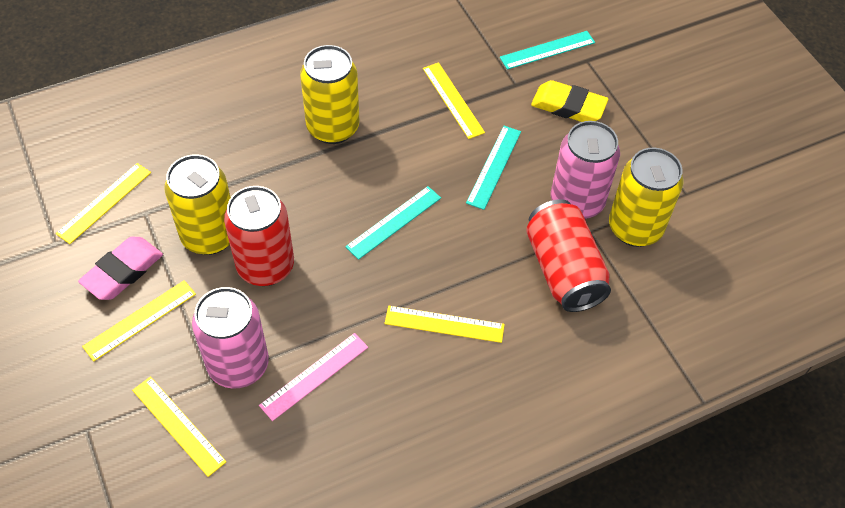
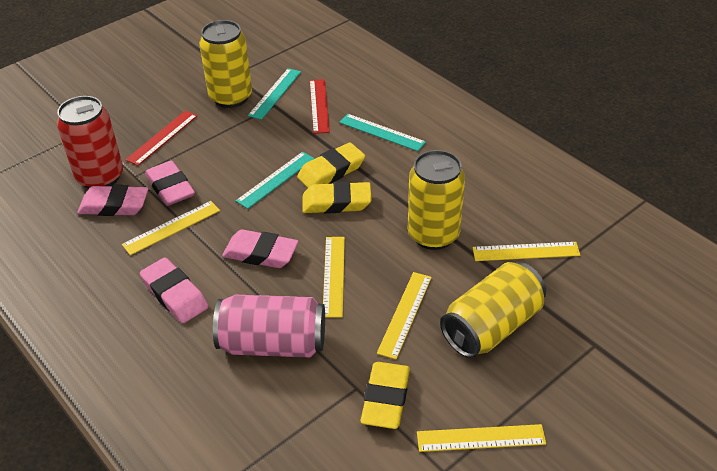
pink can: 2 -> 1
pink eraser: 1 -> 4
pink ruler: 1 -> 0
red can: 2 -> 1
red ruler: 0 -> 2
yellow eraser: 1 -> 3

